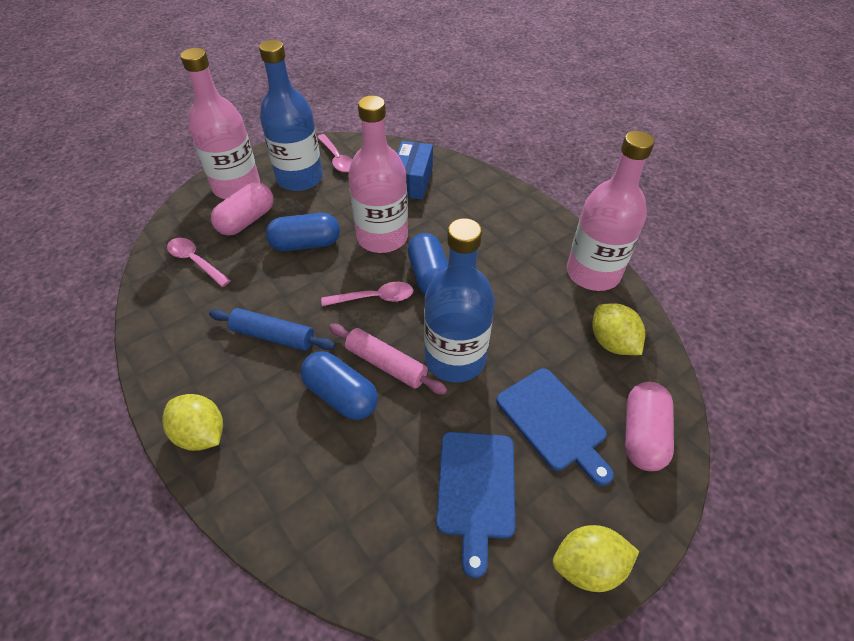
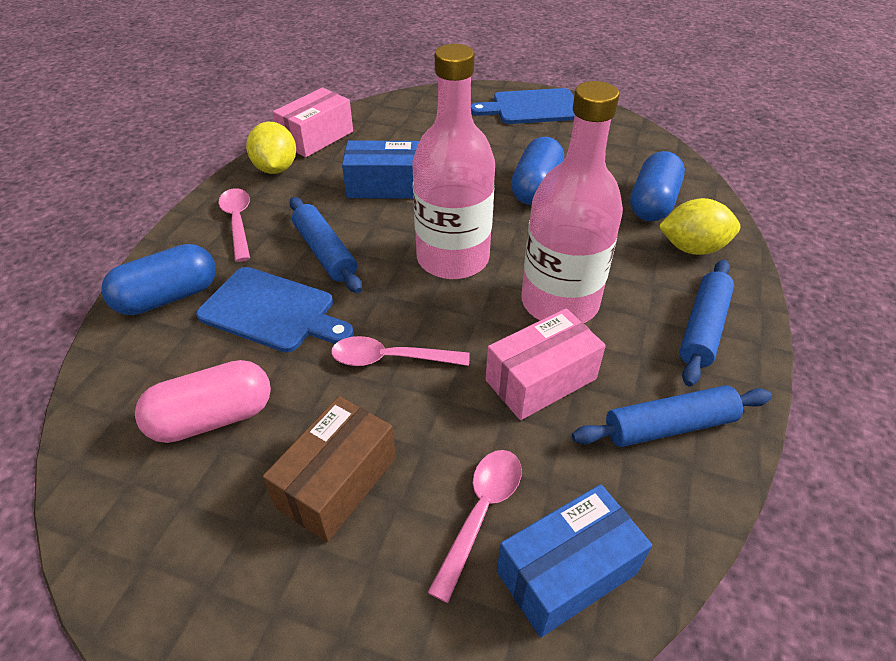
blue bottle: 2 -> 0
blue box: 1 -> 2
blue rolling pin: 1 -> 3
brown box: 0 -> 1
pink bottle: 3 -> 2
pink box: 0 -> 2
pink capsule: 2 -> 1
pink rolling pin: 1 -> 0
yellow lemon: 3 -> 2

